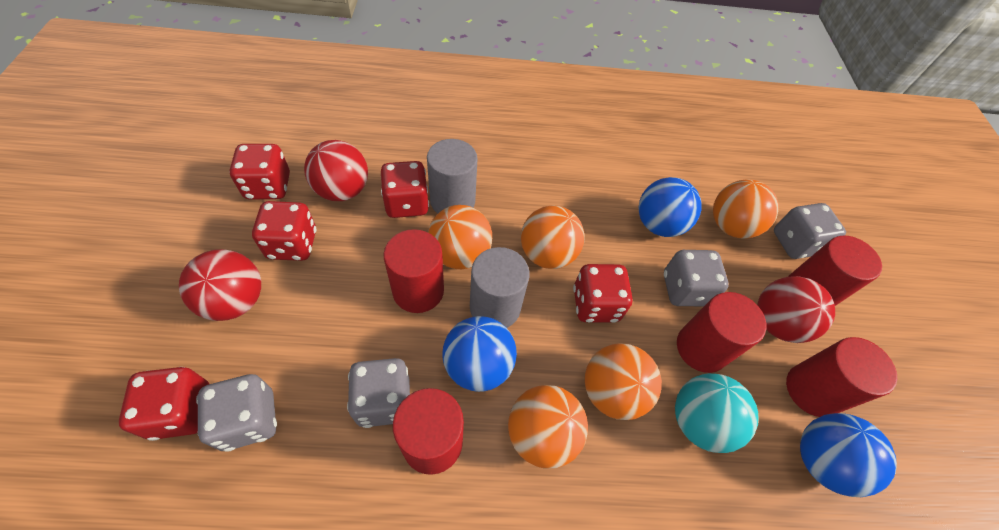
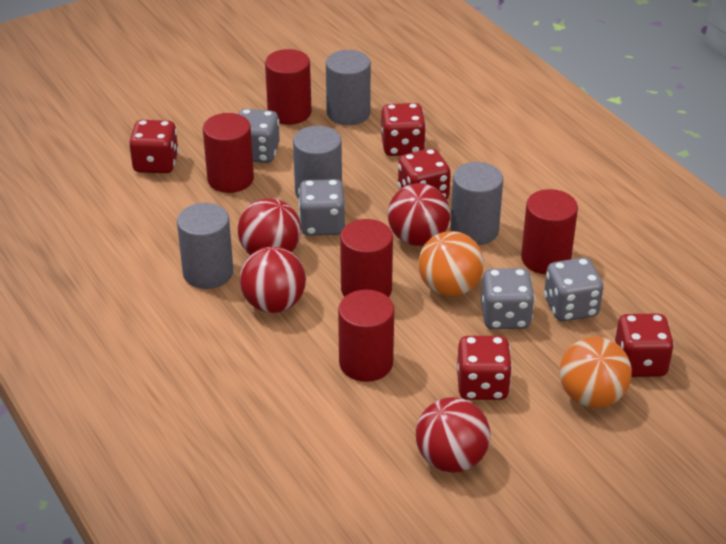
blue ball: 3 -> 0
grey cylinder: 2 -> 4
orange ball: 5 -> 2
red ball: 3 -> 4
turquoise ball: 1 -> 0

